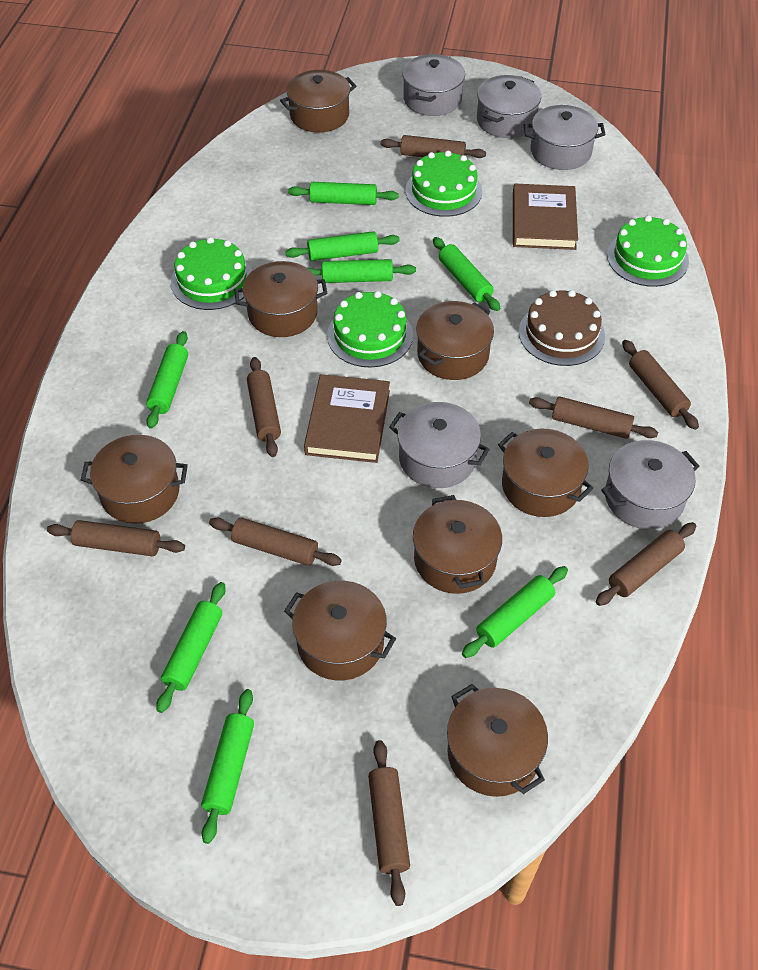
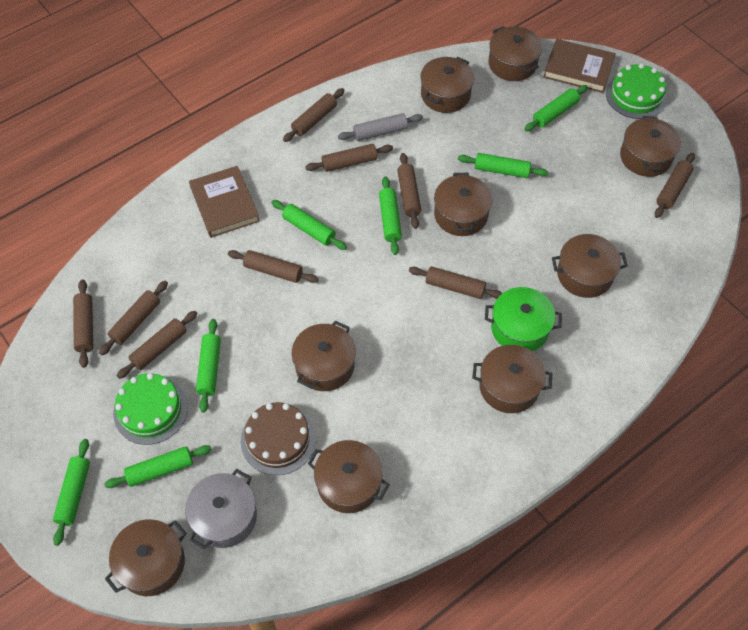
brown pot: 8 -> 9
brown rolling pin: 8 -> 9
green cake: 4 -> 2
green pot: 0 -> 1
green rolling pin: 8 -> 7
grey pot: 5 -> 1
grey rolling pin: 0 -> 1

